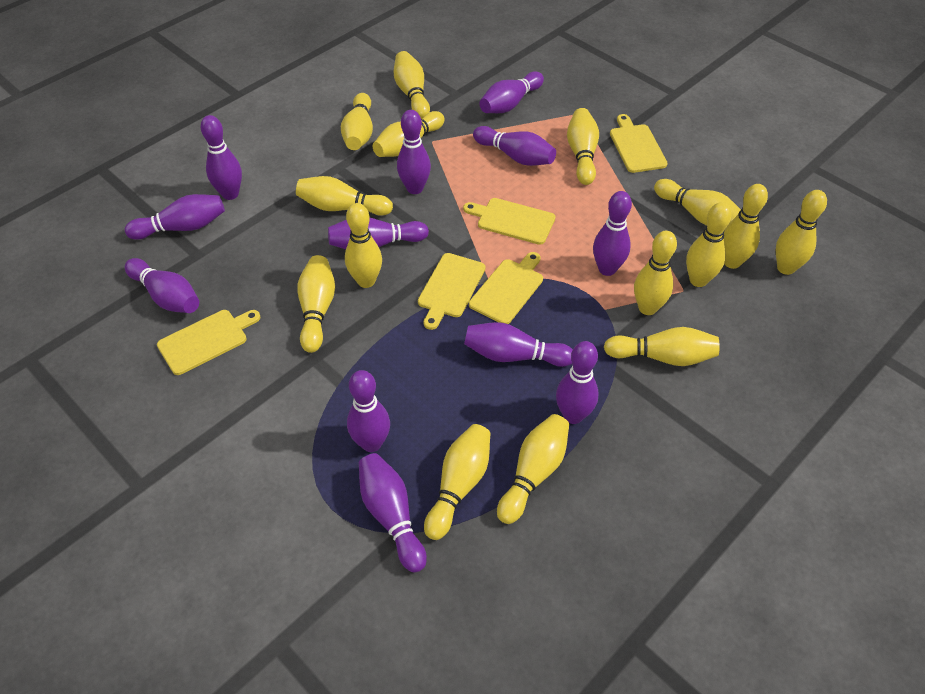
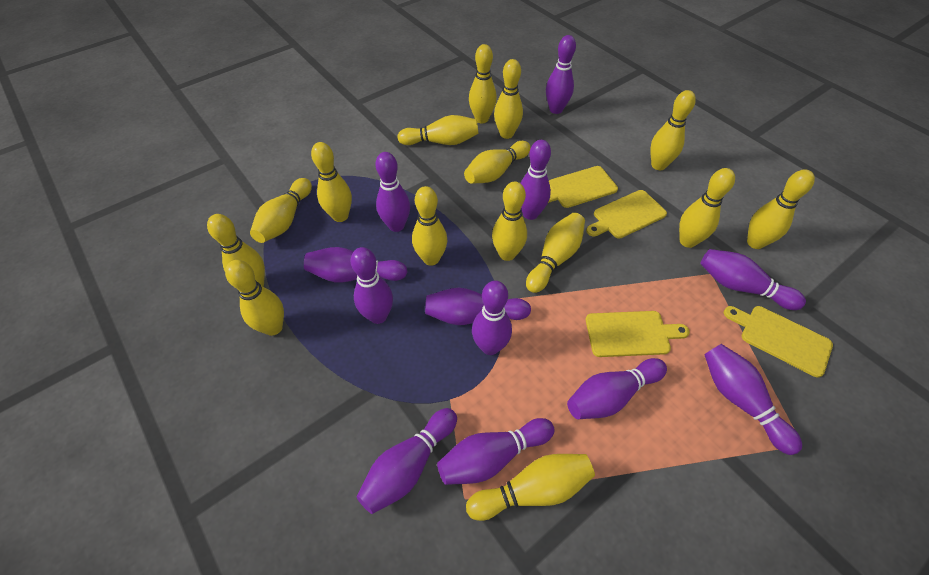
yellow cutting board: 5 -> 4

